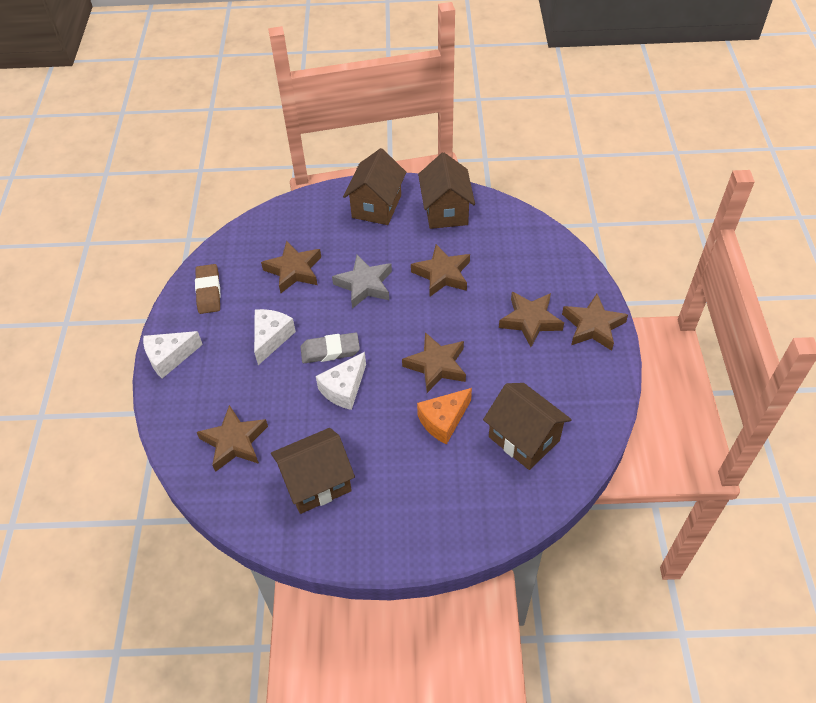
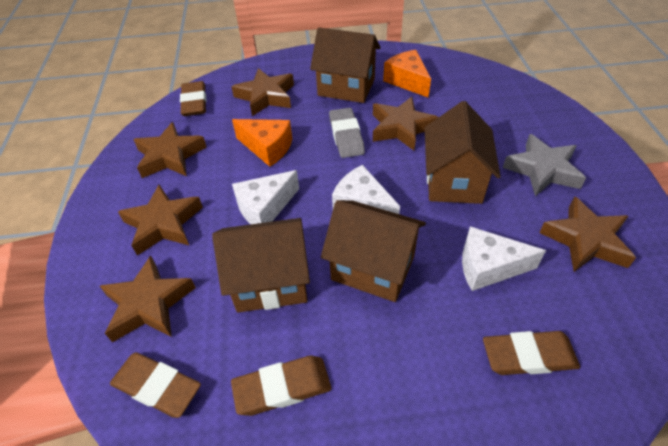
brown eraser: 1 -> 4
orange cheese: 1 -> 2

